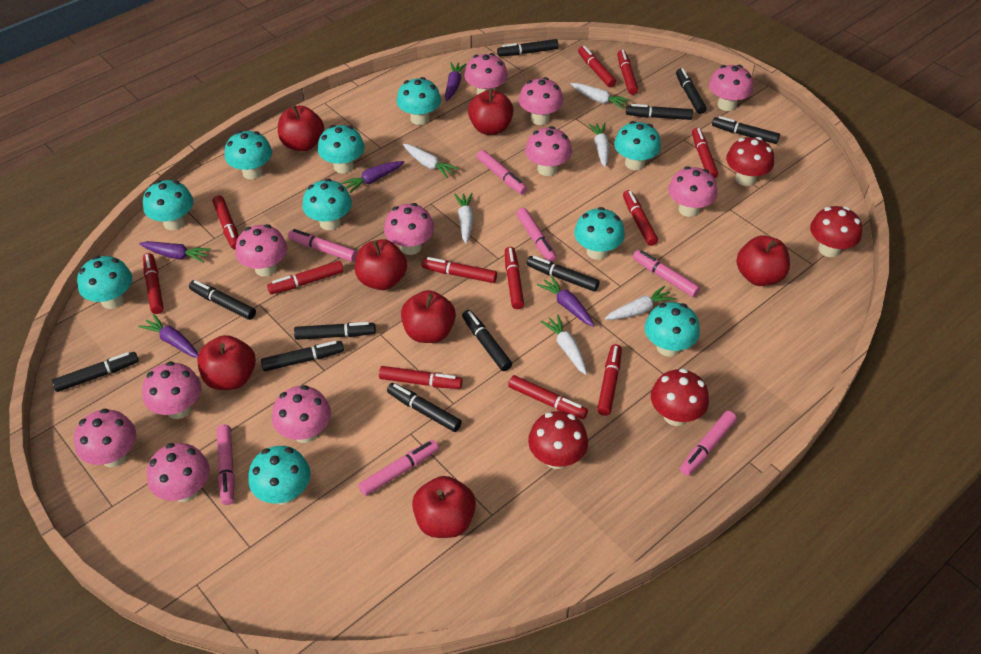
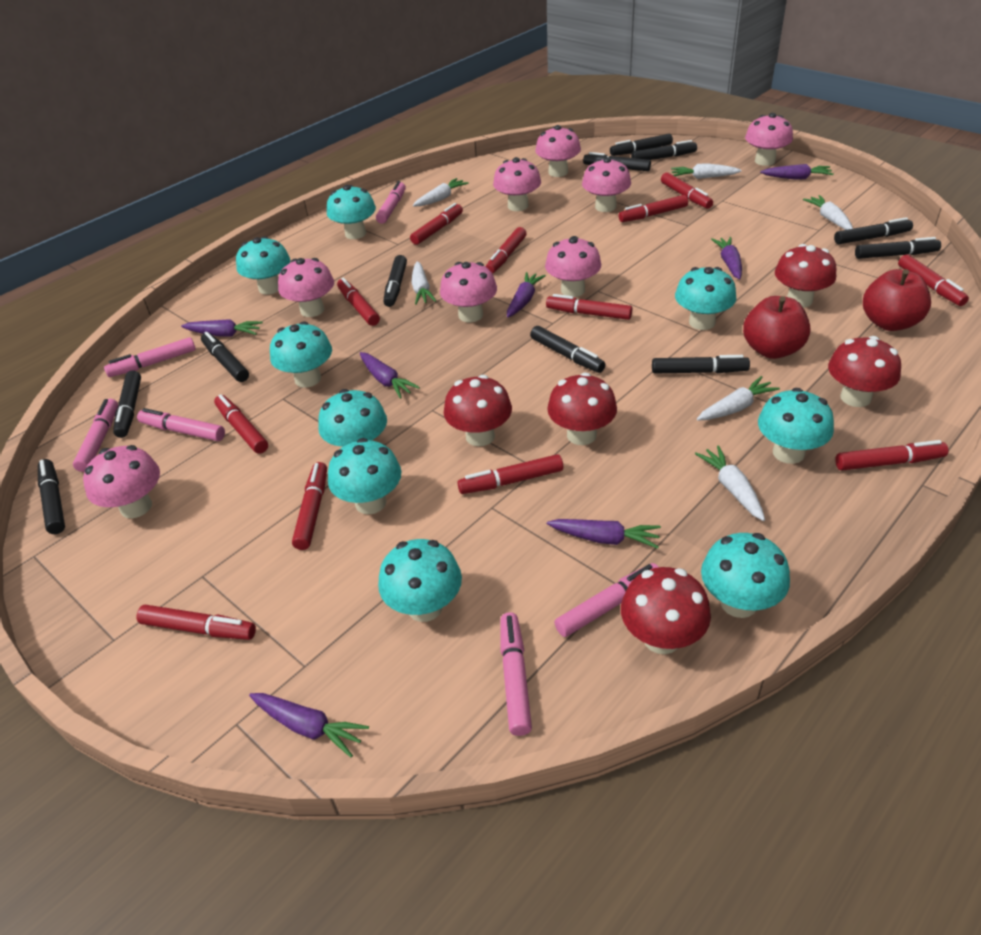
pink marker: 7 -> 6
pink mushroom: 11 -> 8
purple carrot: 5 -> 7
red apple: 7 -> 2
red mushroom: 4 -> 5
turquoise mushroom: 10 -> 9

